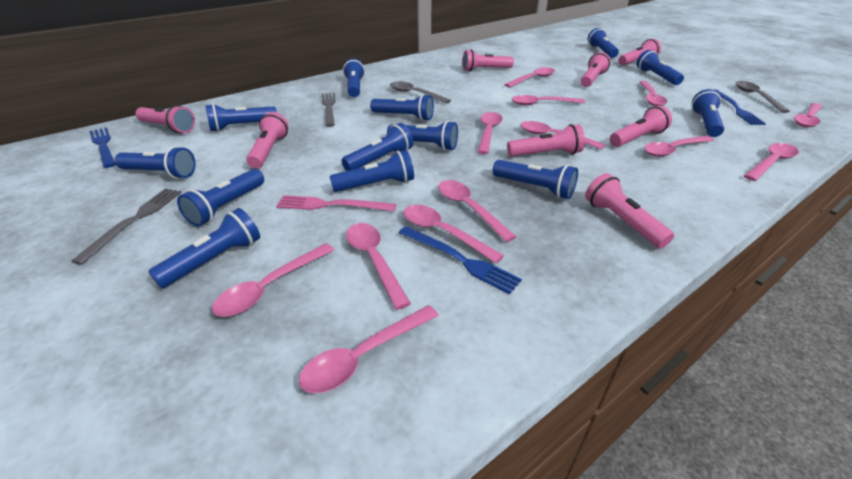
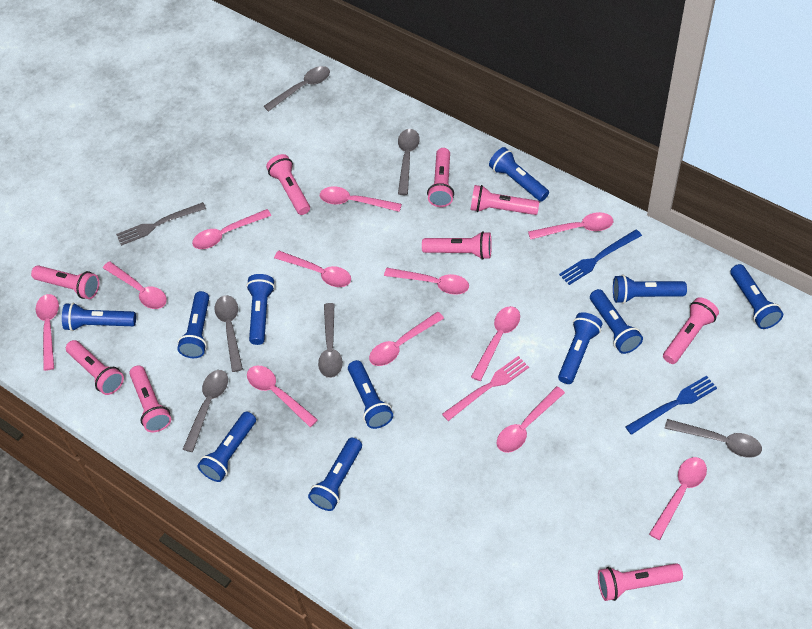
blue flashlight: 13 -> 11
blue fork: 3 -> 2
grey fork: 2 -> 1
grey spoon: 2 -> 6
pink flashlight: 8 -> 9
pink spoon: 13 -> 12

